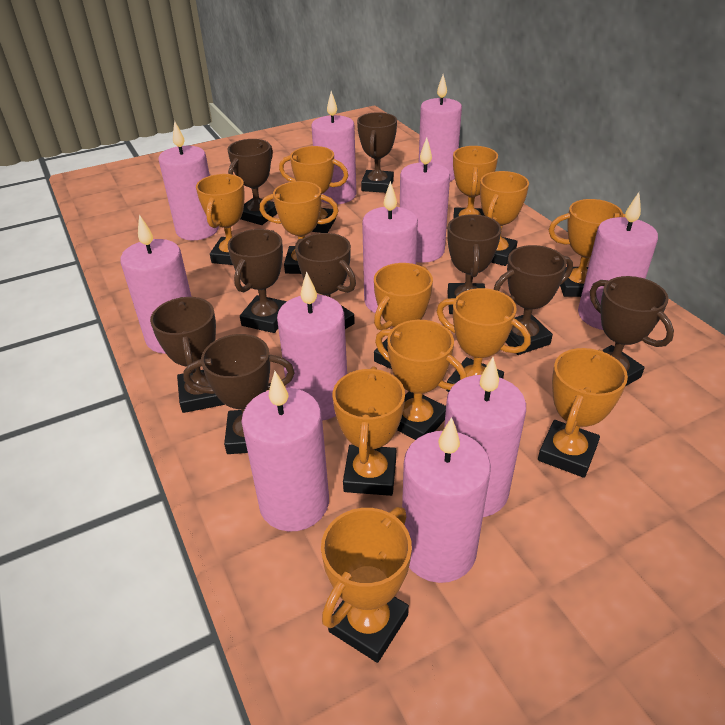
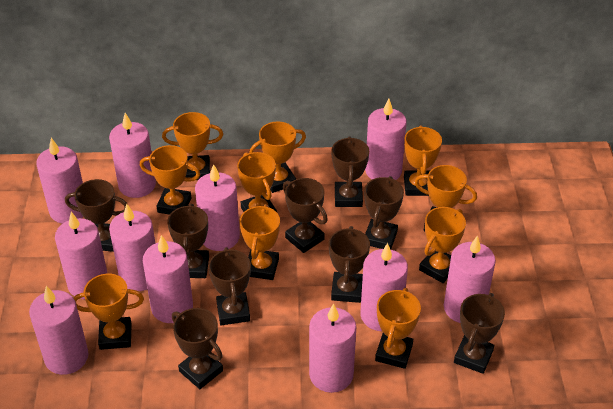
orange trophy: 12 -> 10

